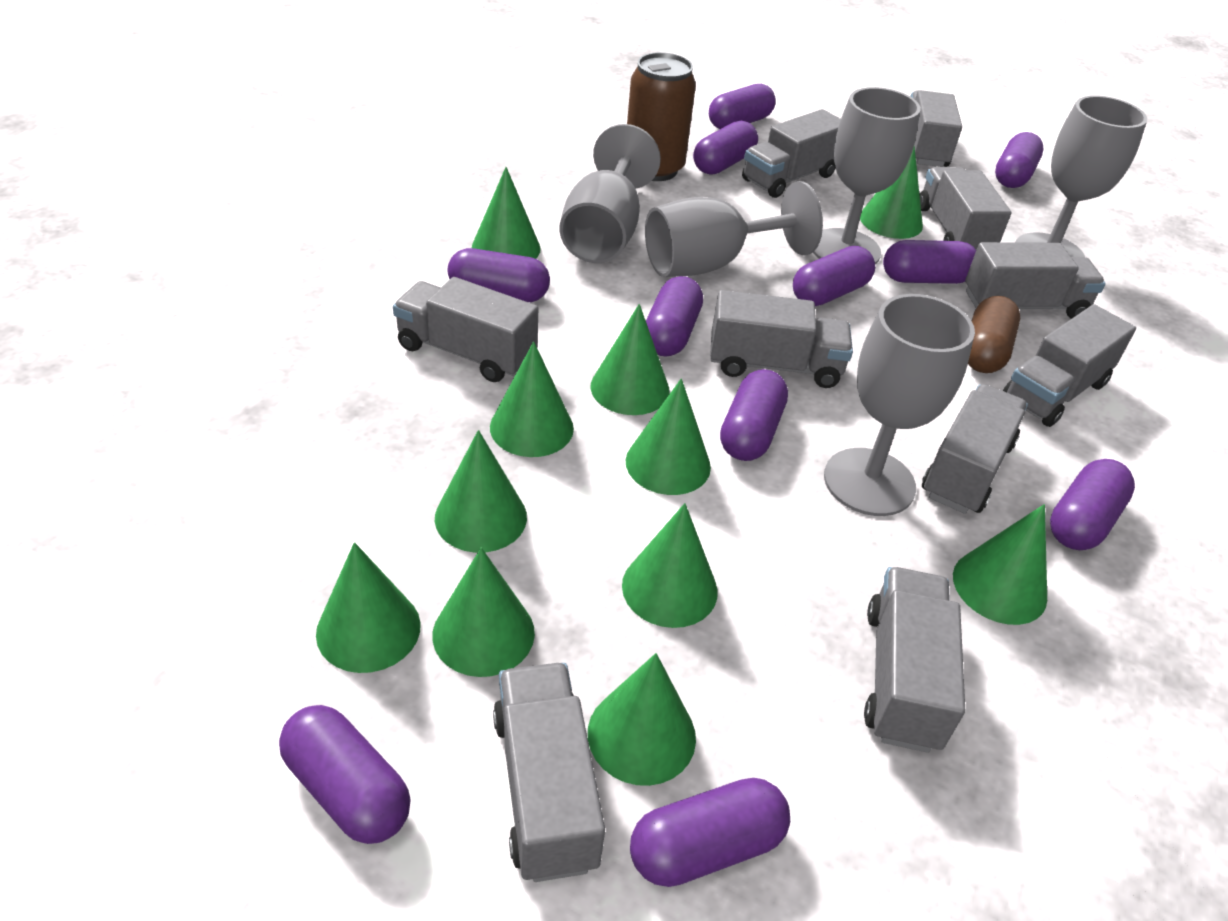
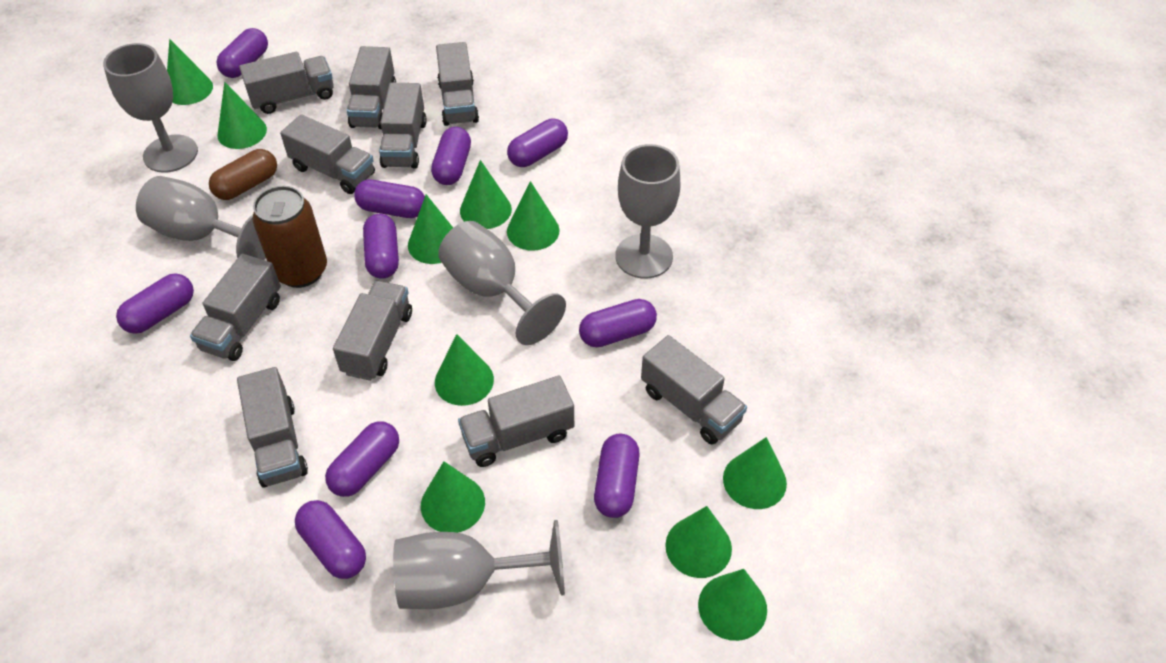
green cone: 11 -> 10
purple capsule: 11 -> 10

